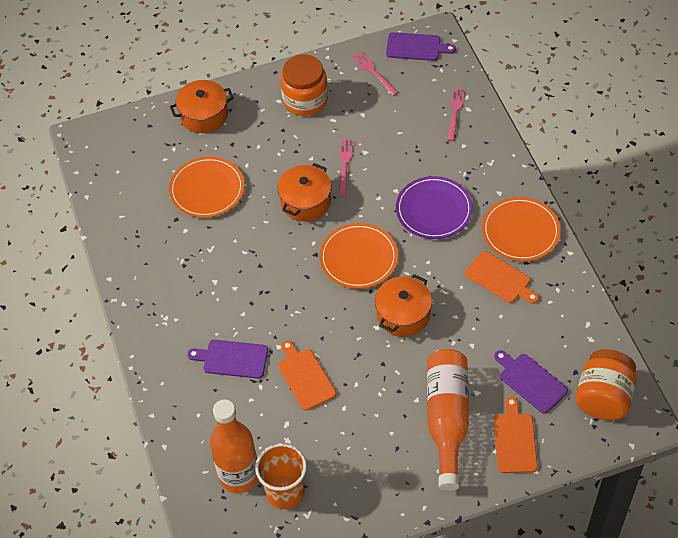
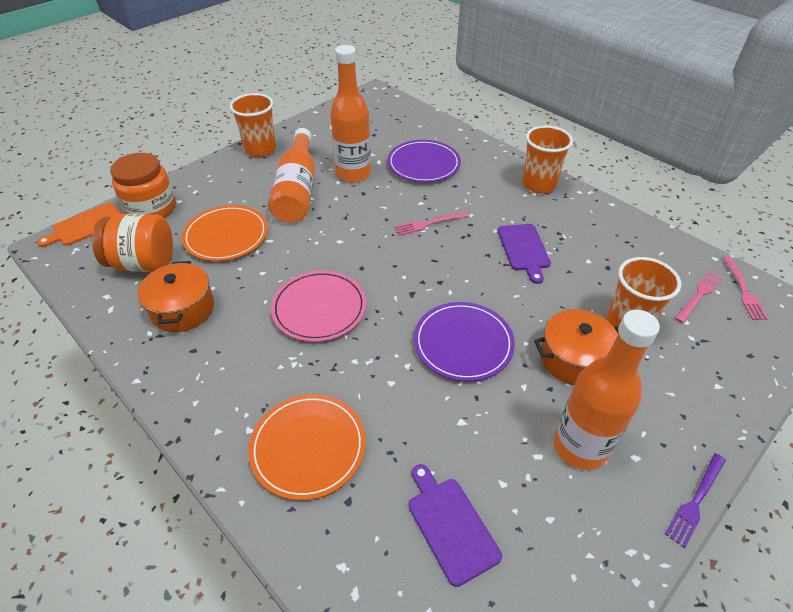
orange bottle: 2 -> 3
orange cup: 1 -> 3
orange cutting board: 3 -> 1
orange plate: 3 -> 2
orange pot: 3 -> 2
pink plate: 0 -> 1
purple cutting board: 3 -> 2
purple fork: 0 -> 1
purple plate: 1 -> 2

